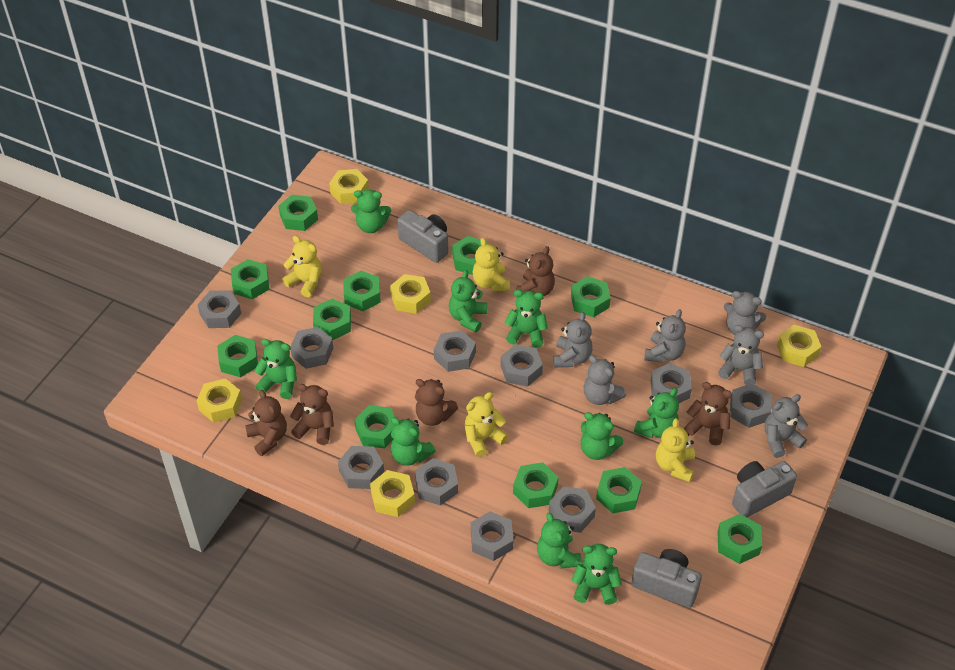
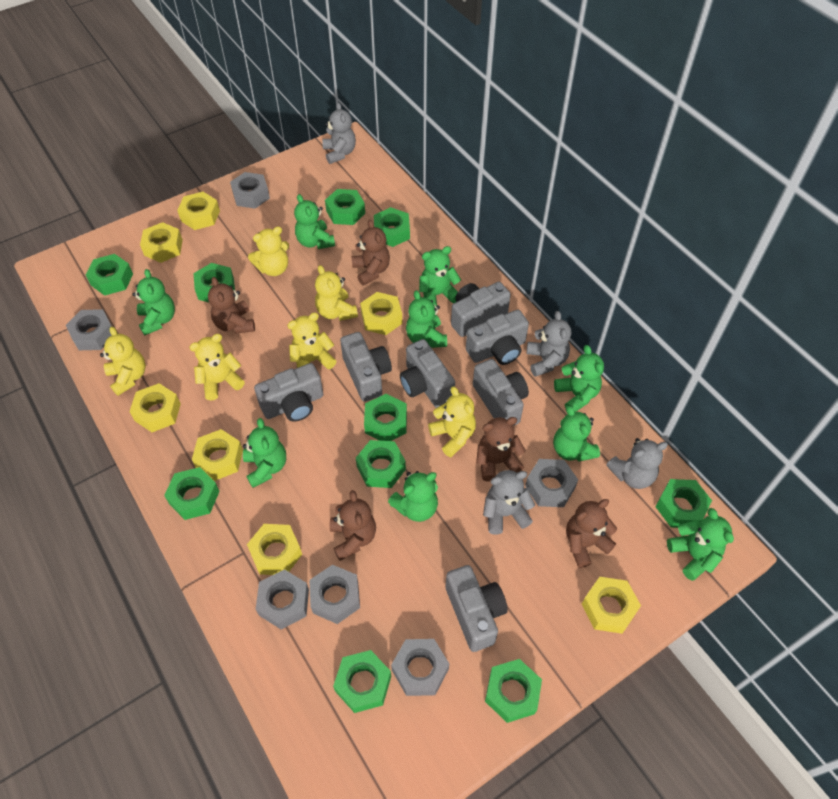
green nut: 11 -> 10
grey camera: 3 -> 7
grey nut: 10 -> 6
grey teddy bear: 6 -> 4
yellow nut: 5 -> 7
yellow teddy bear: 4 -> 6

